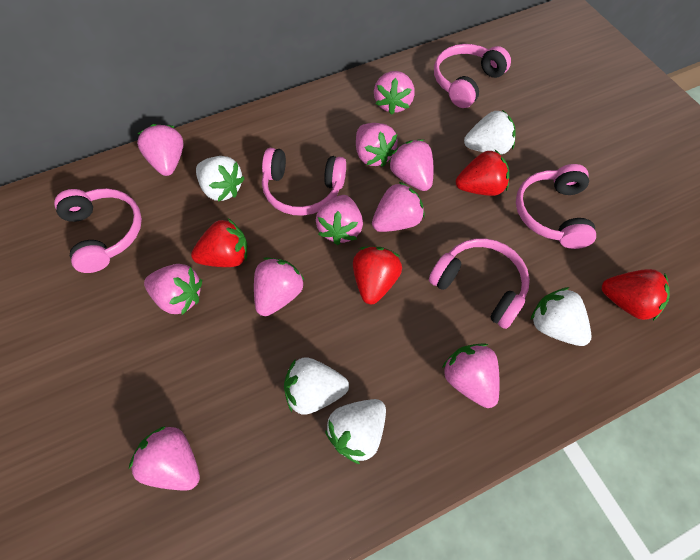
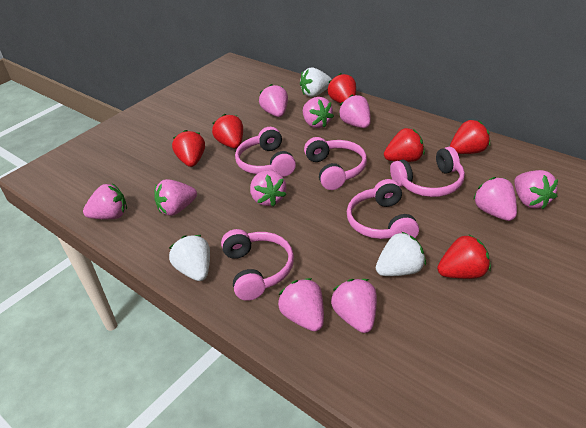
red strawberry: 4 -> 6
white strawberry: 5 -> 3

